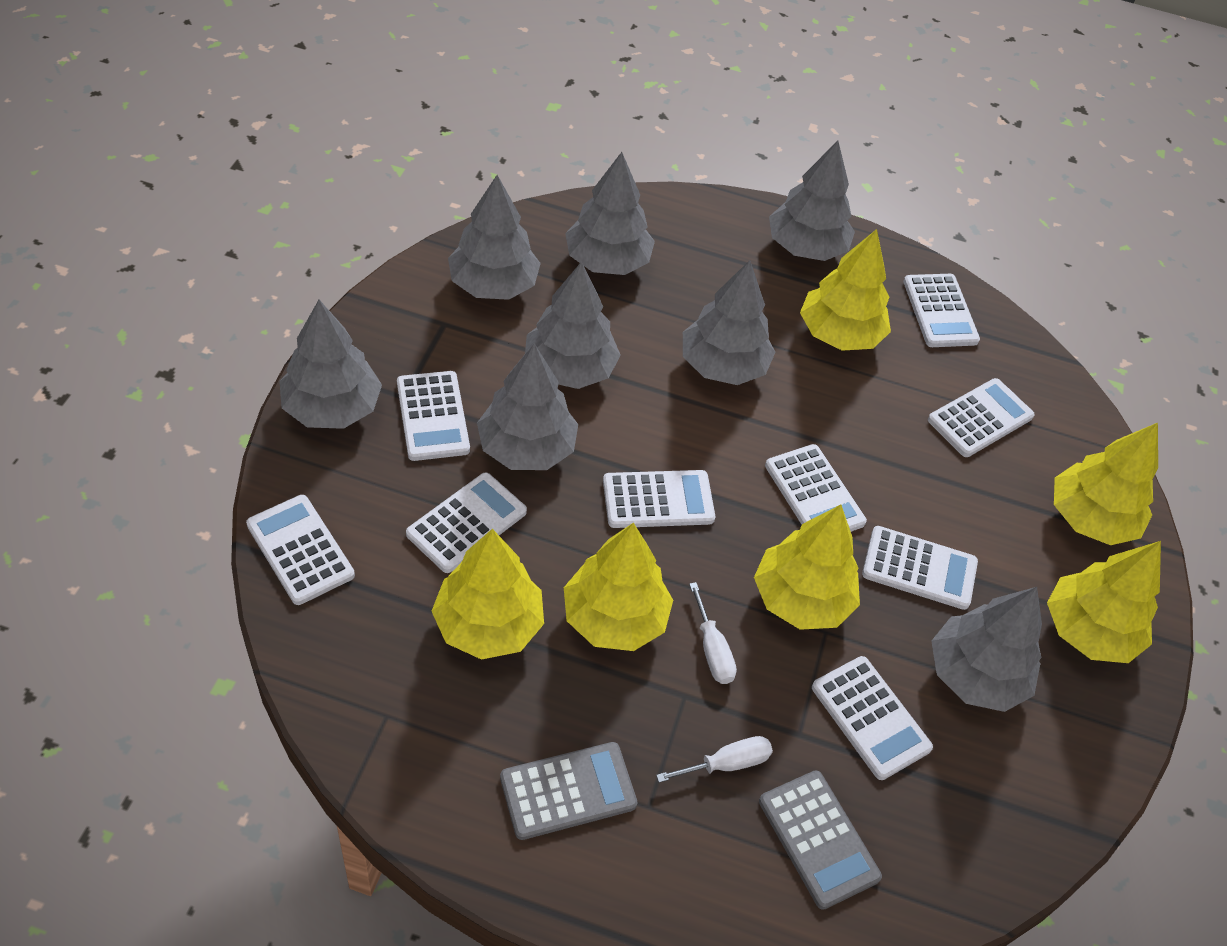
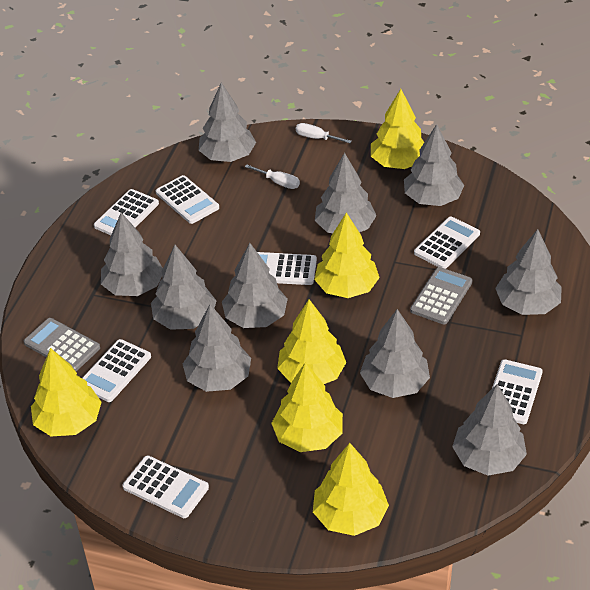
grey tree: 8 -> 10
white calculator: 9 -> 7

